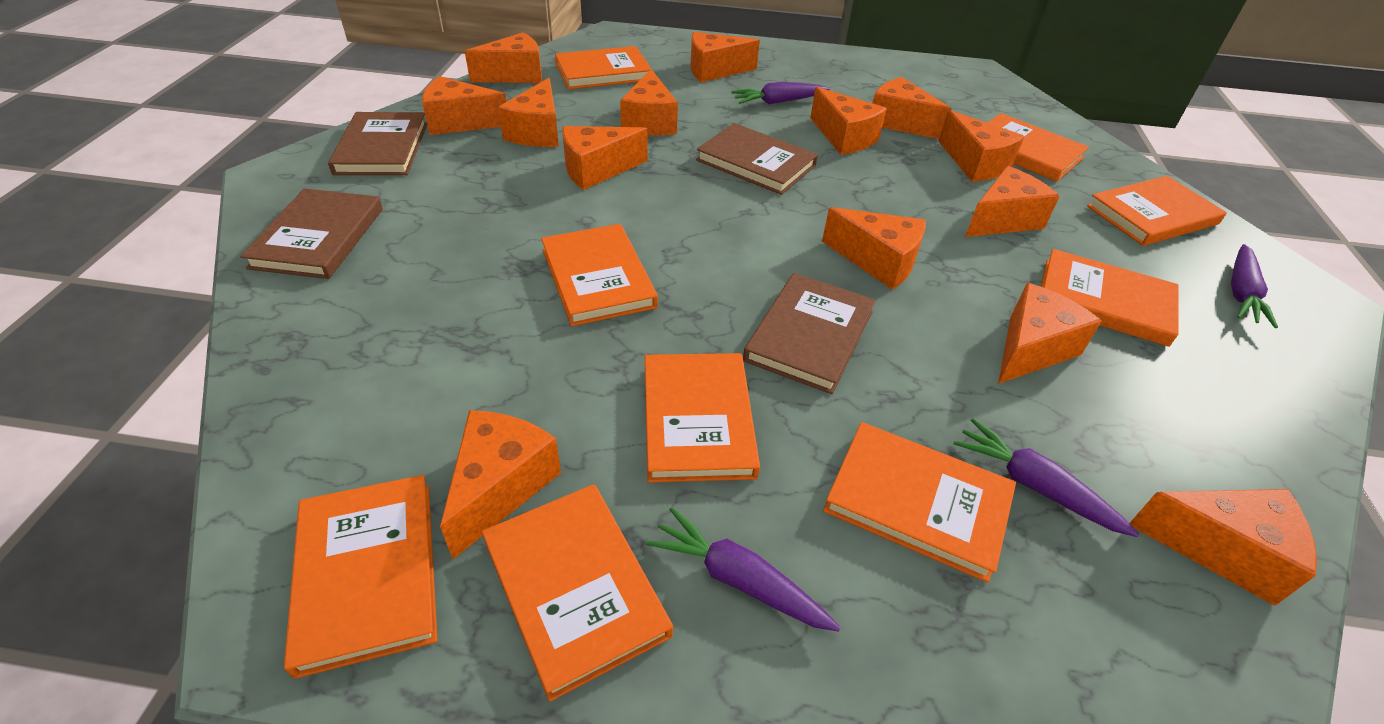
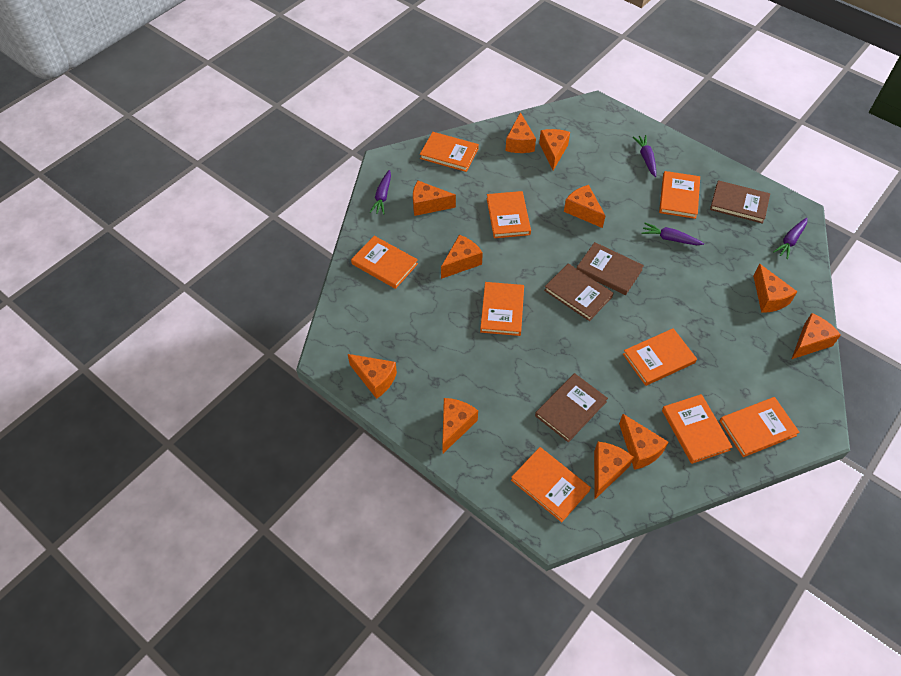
orange cheese: 14 -> 11

